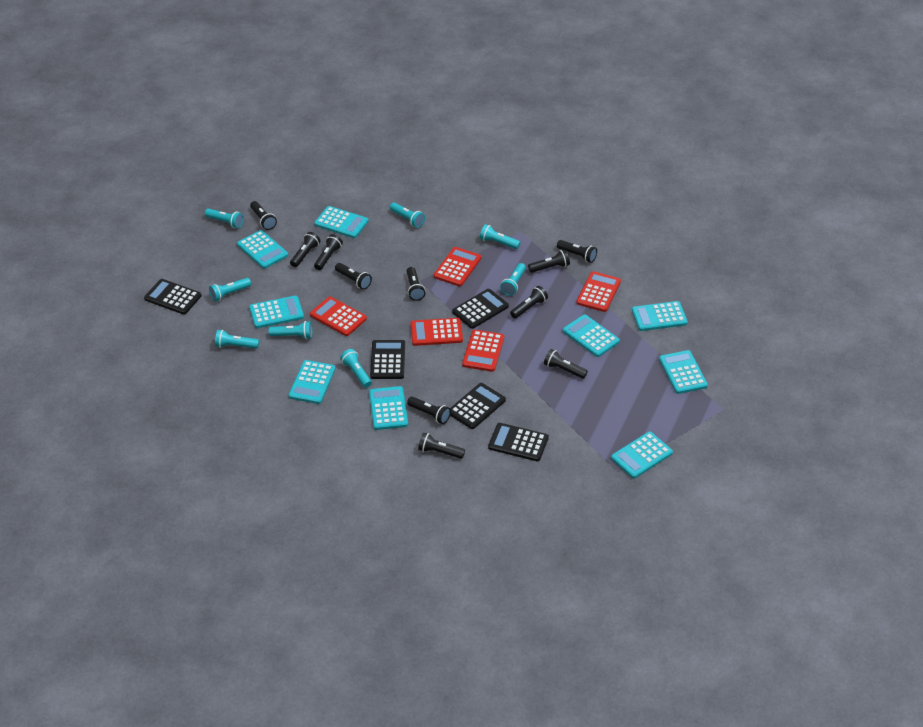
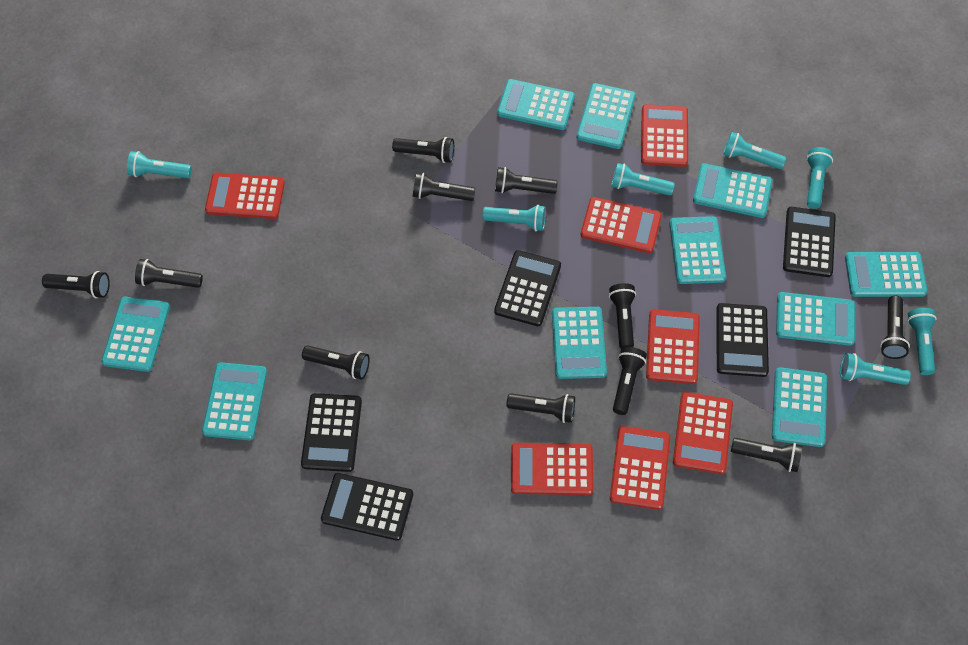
red calculator: 5 -> 7
turquoise calculator: 9 -> 10
turquoise flashlight: 8 -> 7

